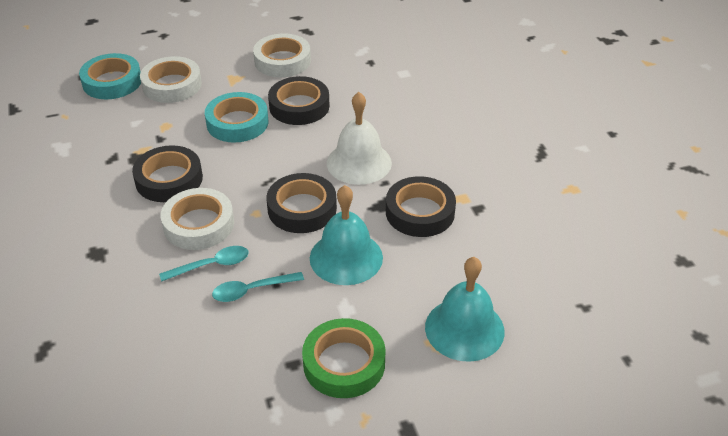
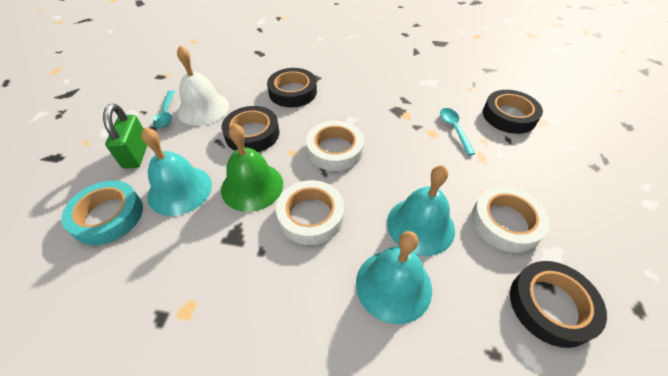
green bell: 0 -> 1
green padlock: 0 -> 1
green tape: 1 -> 0
turquoise bell: 2 -> 3
turquoise tape: 2 -> 1

